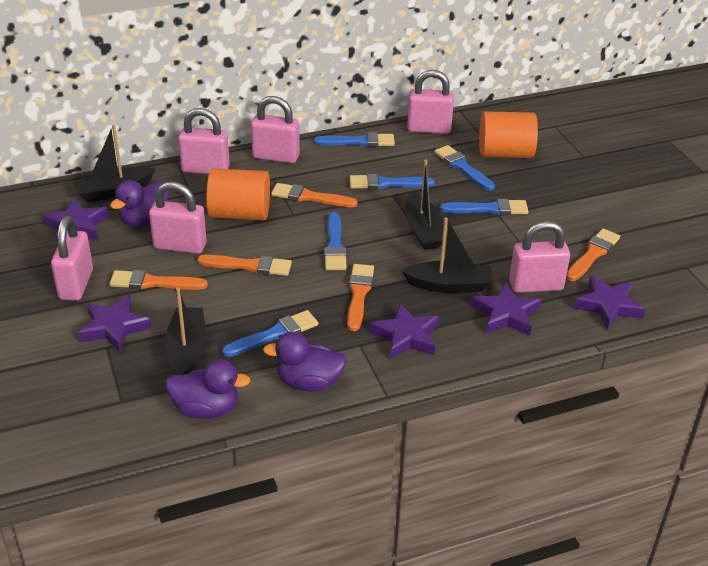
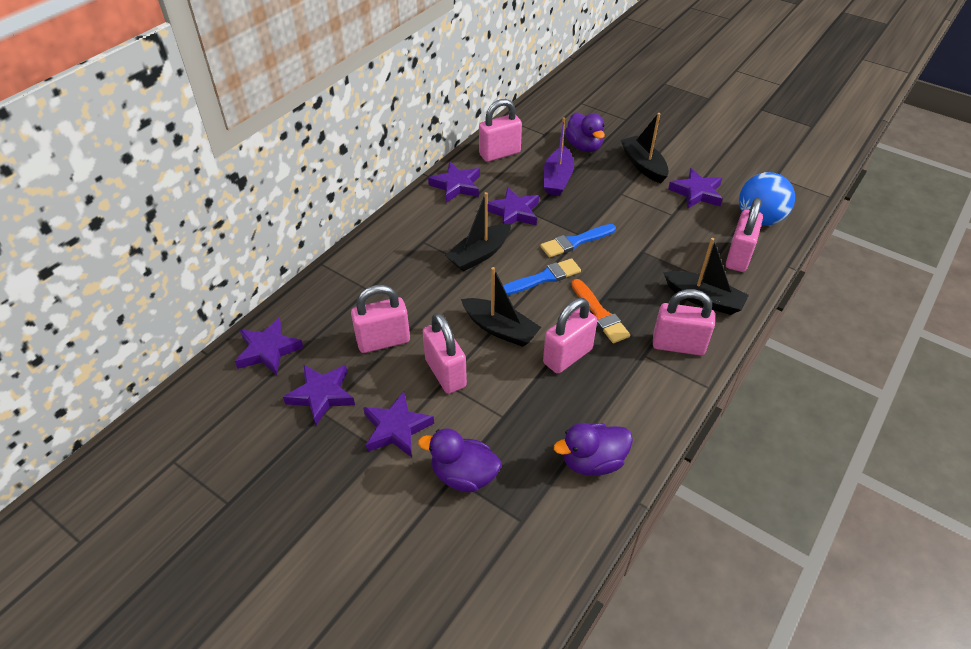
blue ball: 0 -> 1
blue brush: 6 -> 2
orange brush: 5 -> 1
orange cylinder: 2 -> 0
purple boat: 0 -> 1
purple star: 5 -> 6

